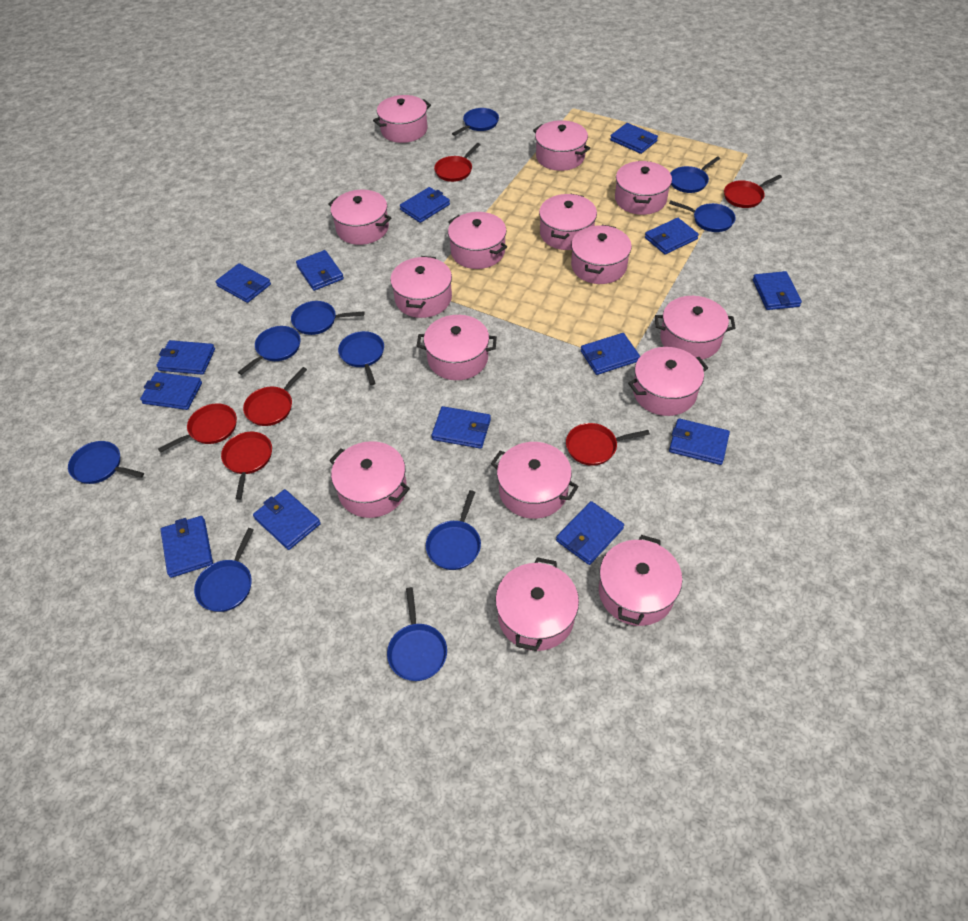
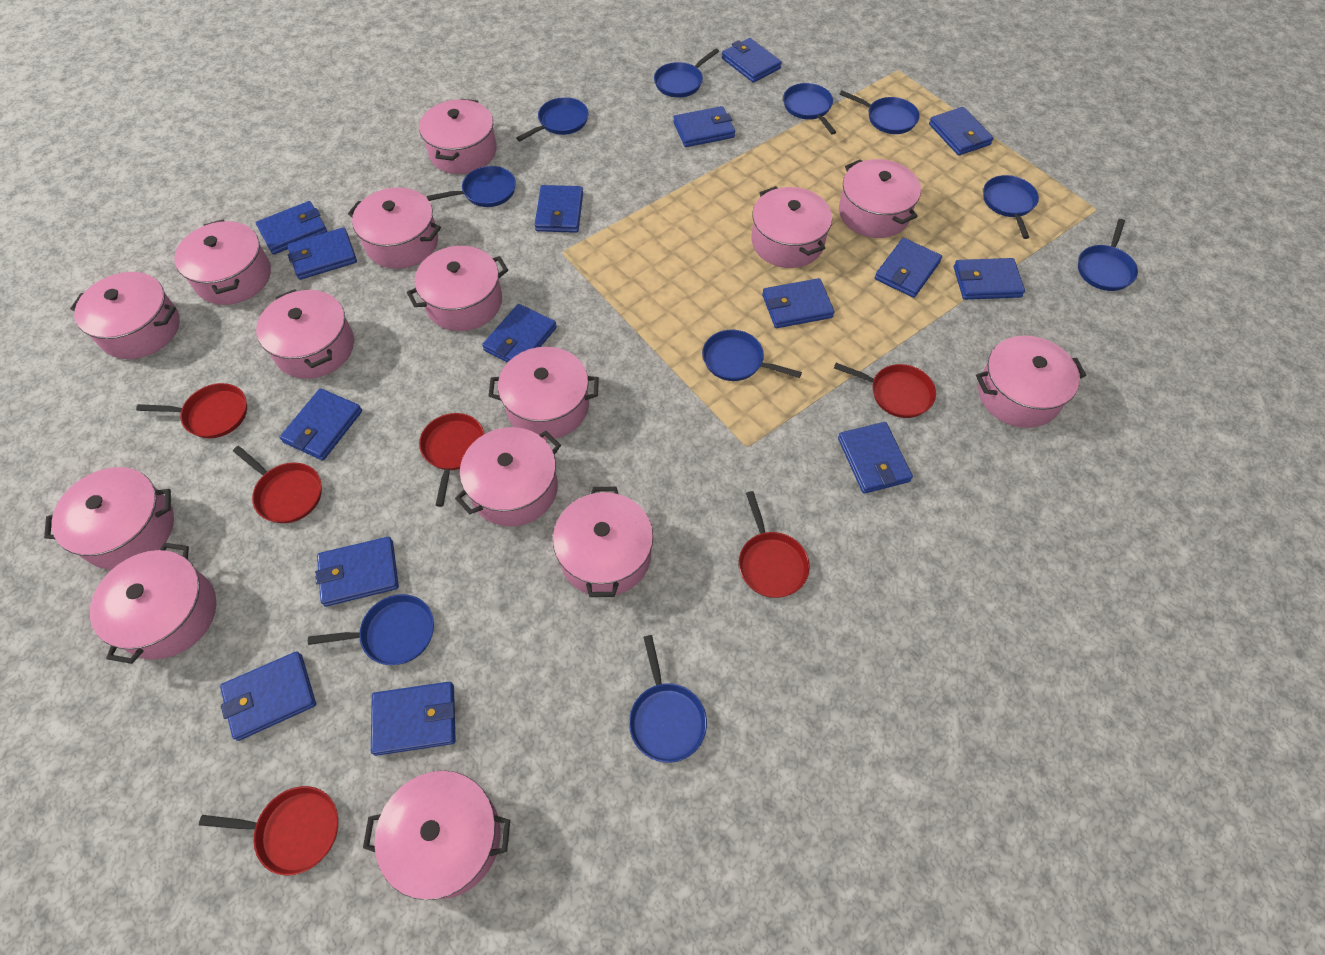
blue wallet: 14 -> 15

